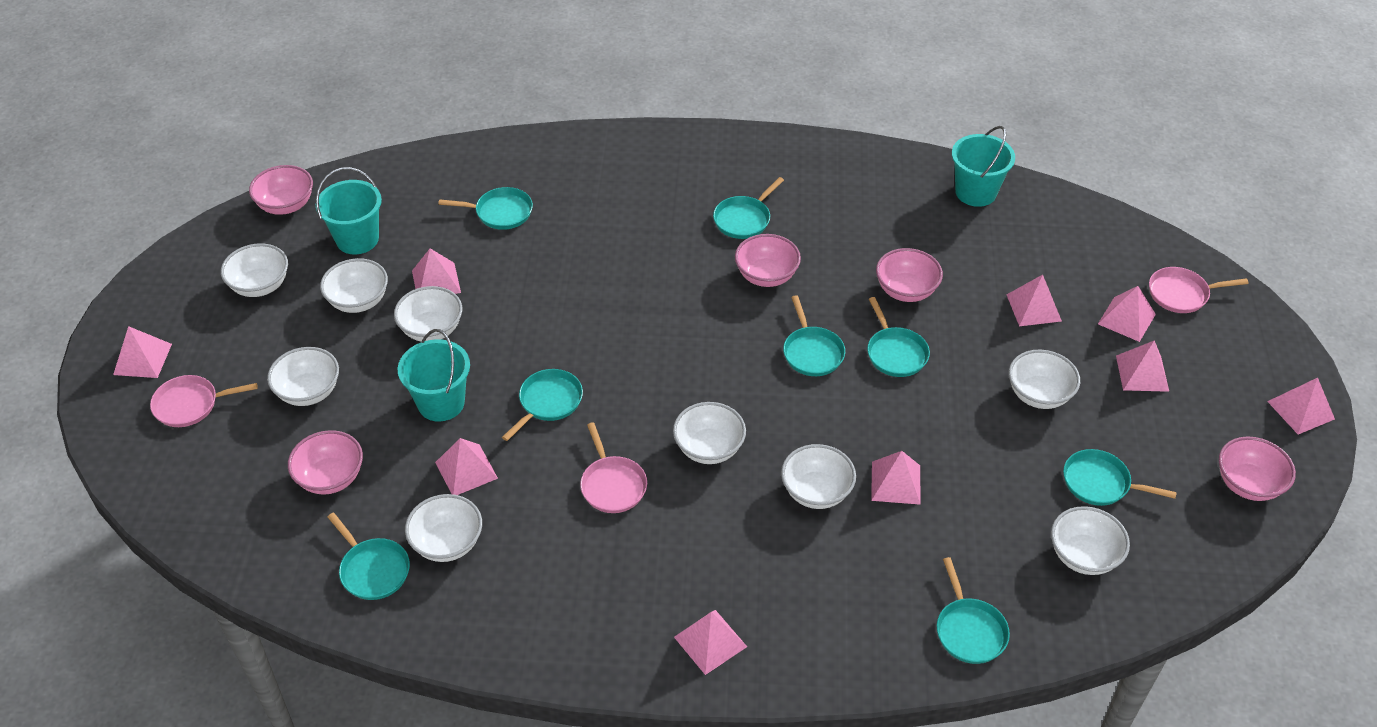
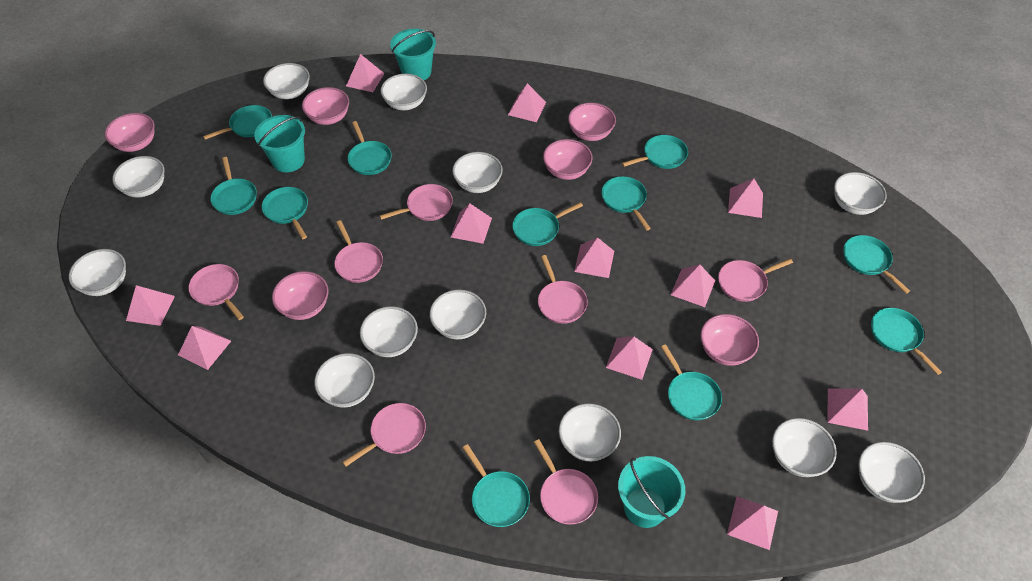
pink bowl: 5 -> 6
pink pan: 3 -> 7
pink pyramid: 9 -> 11
turquoise pan: 8 -> 11
white bowl: 9 -> 12

